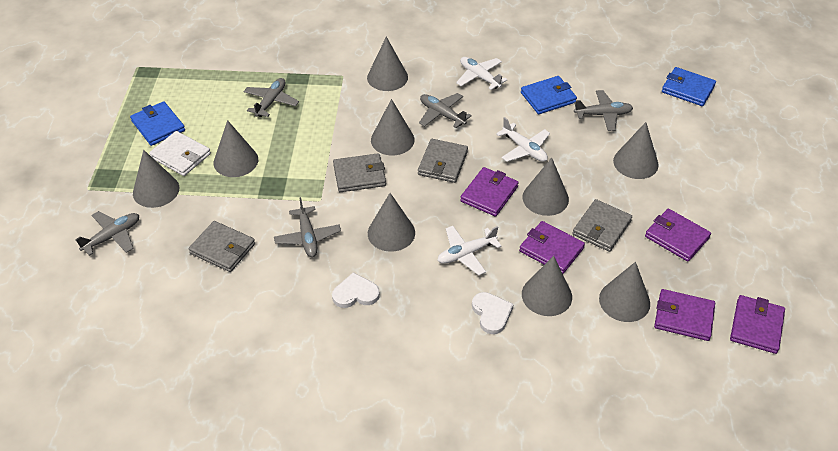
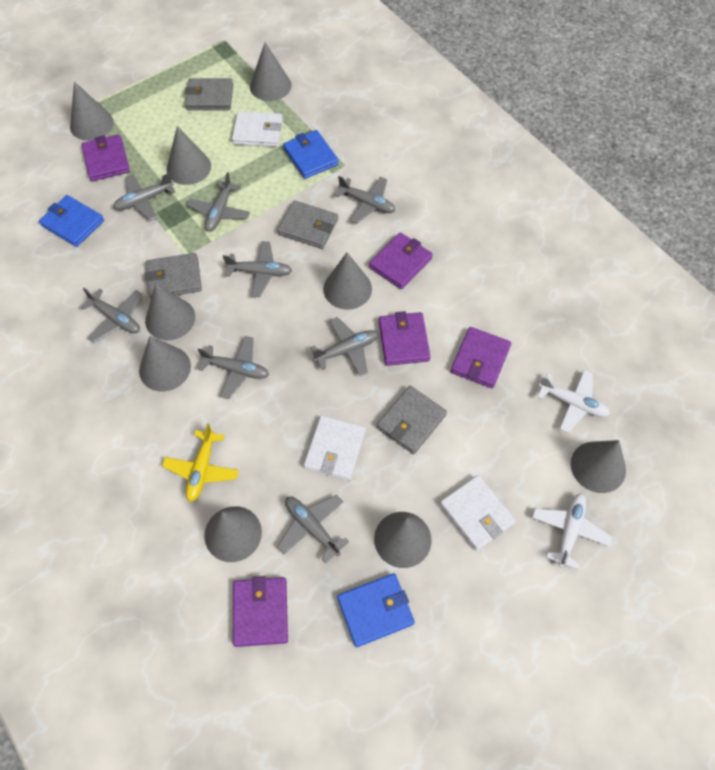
grey plane: 5 -> 8
white heart: 2 -> 0
white plane: 3 -> 2
white wallet: 1 -> 3
yellow plane: 0 -> 1

